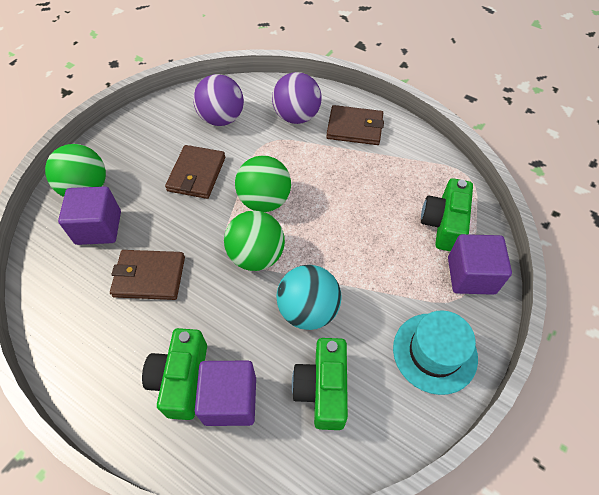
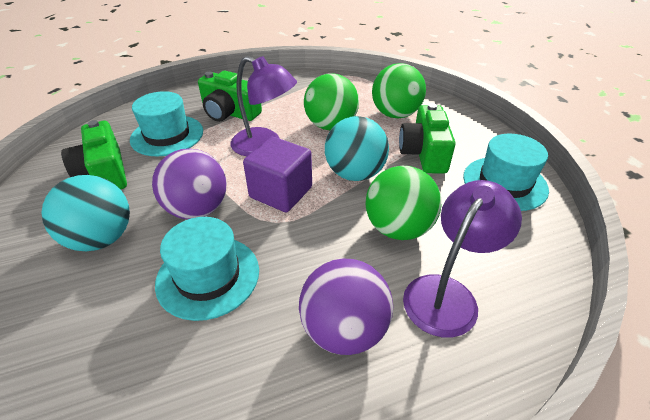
brown wallet: 3 -> 0
purple cube: 3 -> 1
purple lamp: 0 -> 2
turquoise ball: 1 -> 2
turquoise hat: 1 -> 3

